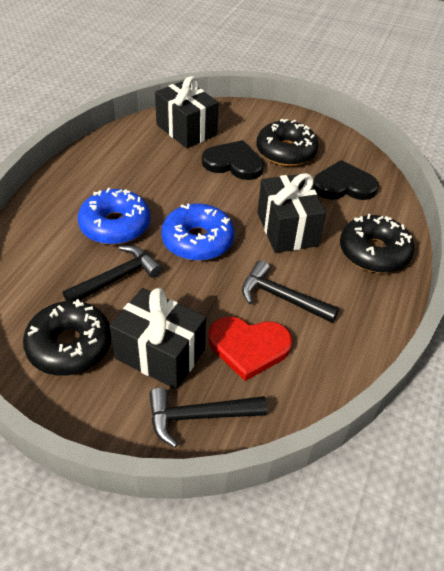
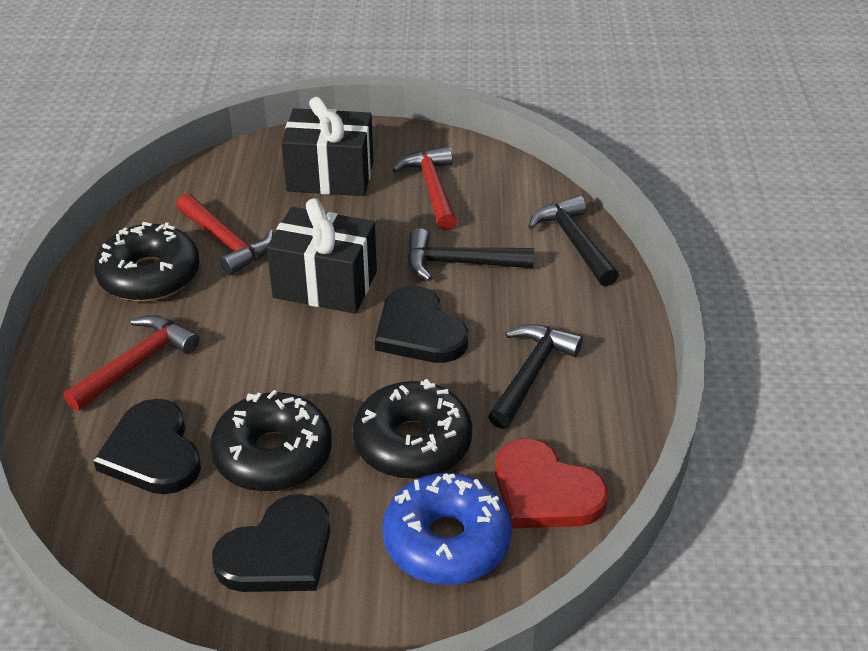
black gift: 3 -> 2
black heart: 2 -> 3
blue donut: 2 -> 1
red hammer: 0 -> 3

